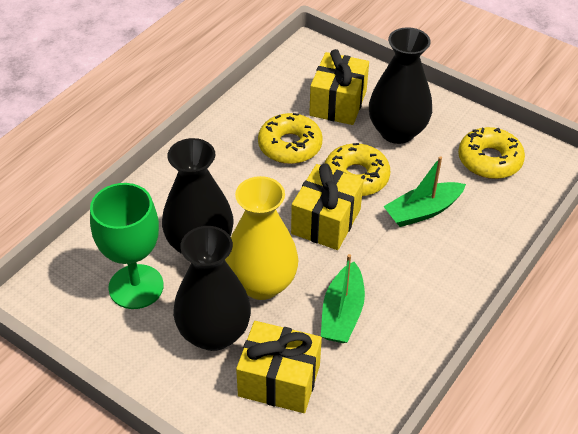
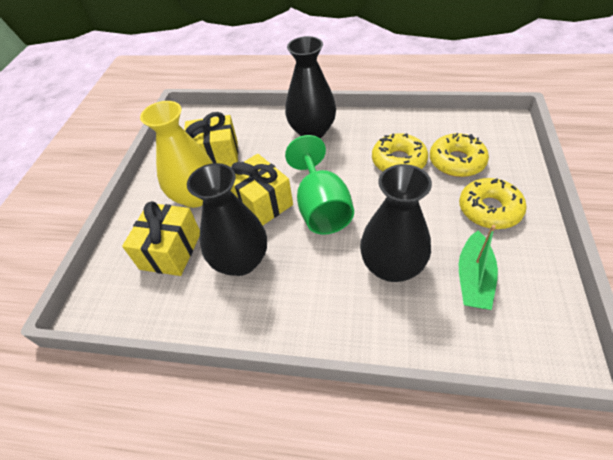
green boat: 2 -> 1

